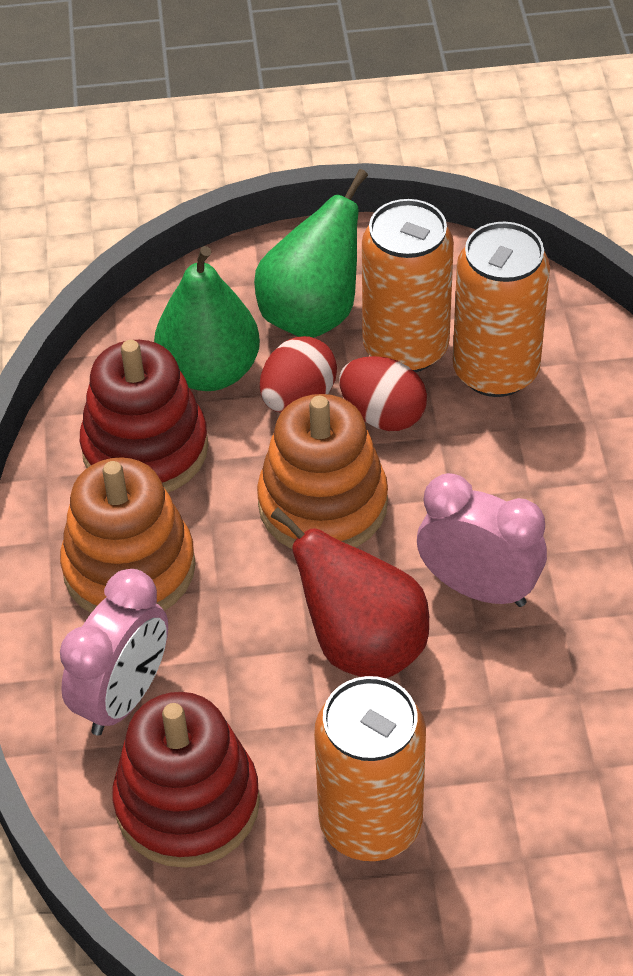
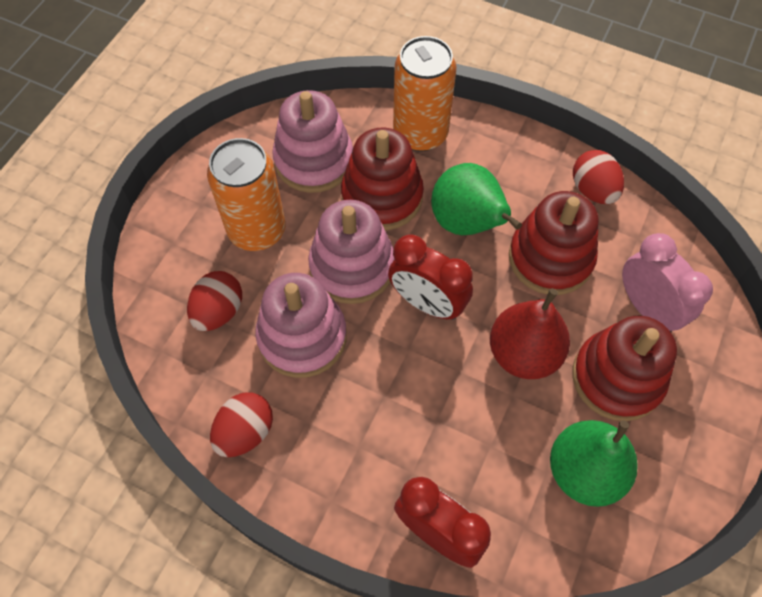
orange can: 3 -> 2
orange stacking toy: 2 -> 0
pink clock: 2 -> 1
pink stacking toy: 0 -> 3
red clock: 0 -> 2
red egg: 2 -> 3
red stacking toy: 2 -> 3

